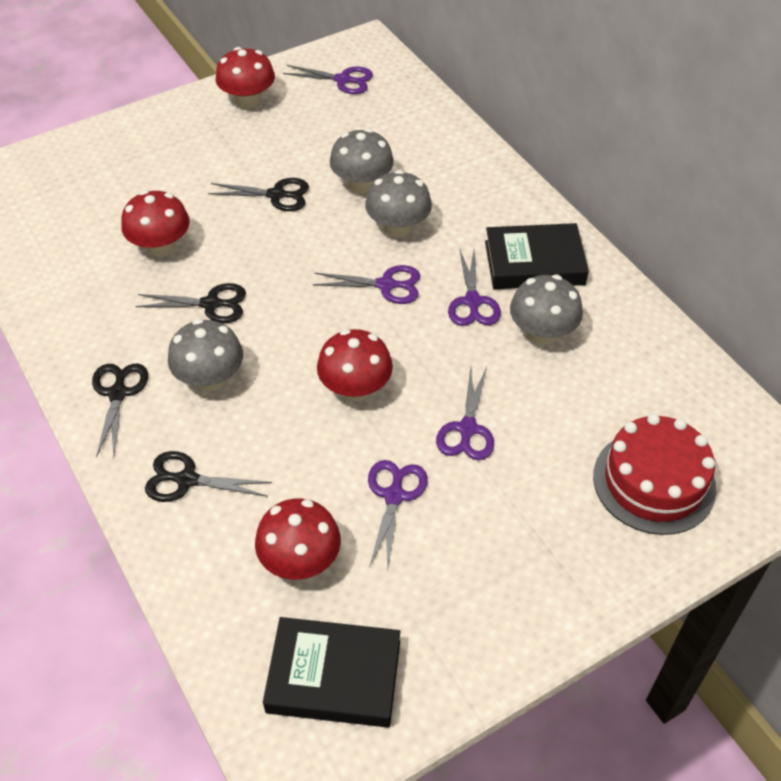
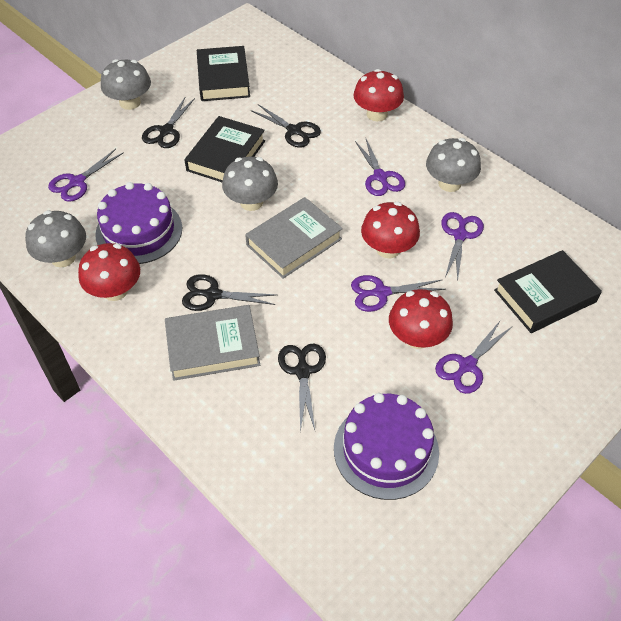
black book: 2 -> 3
grey book: 0 -> 2
purple cake: 0 -> 2
red cake: 1 -> 0

